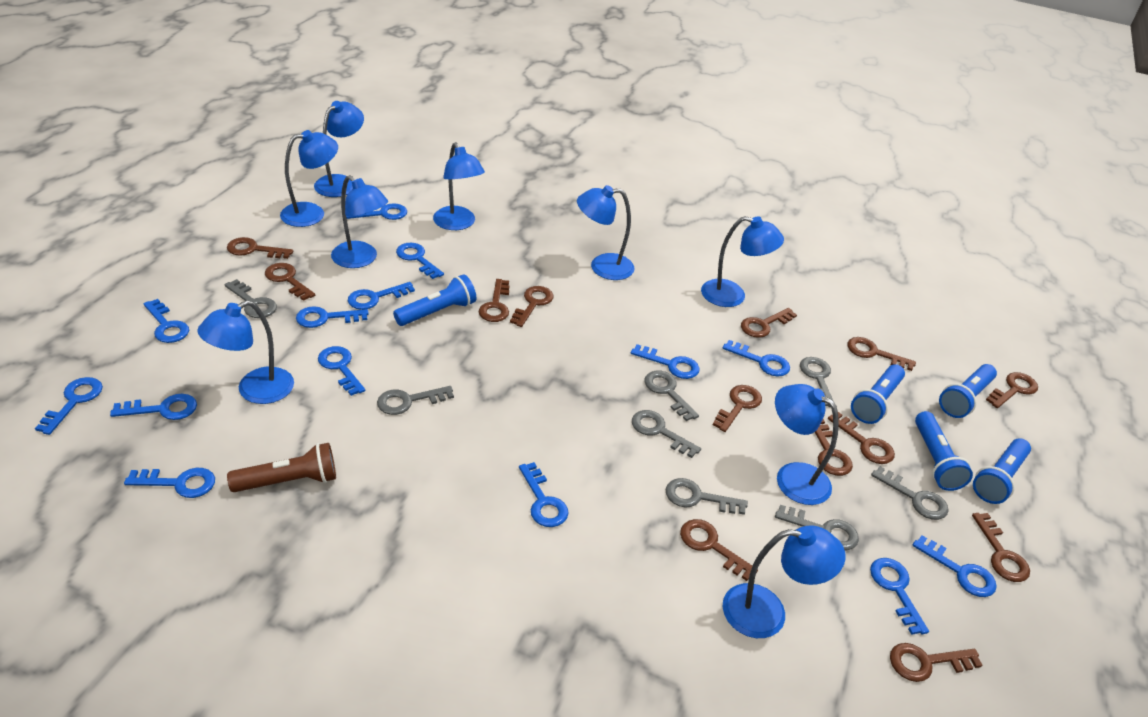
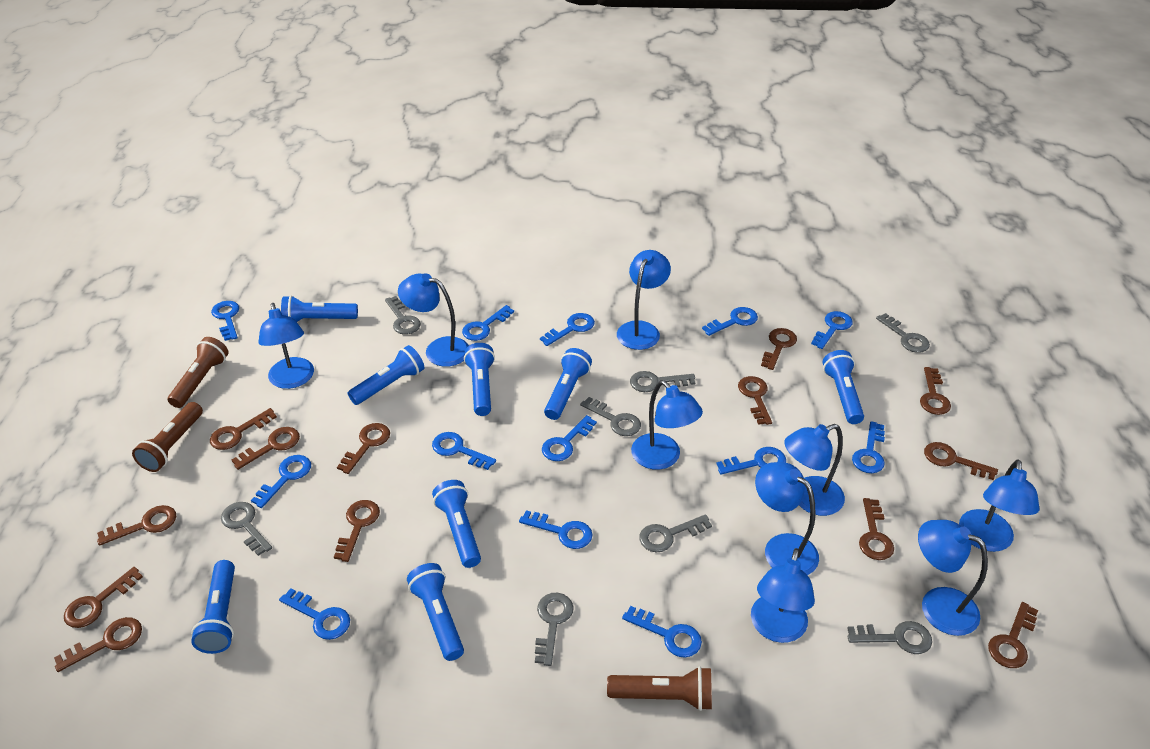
blue flashlight: 5 -> 8
blue key: 14 -> 13
brown flashlight: 1 -> 3

